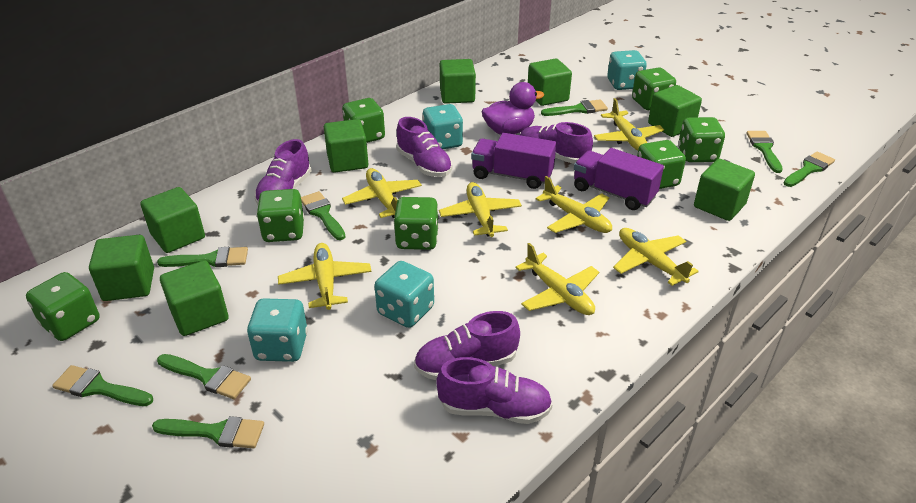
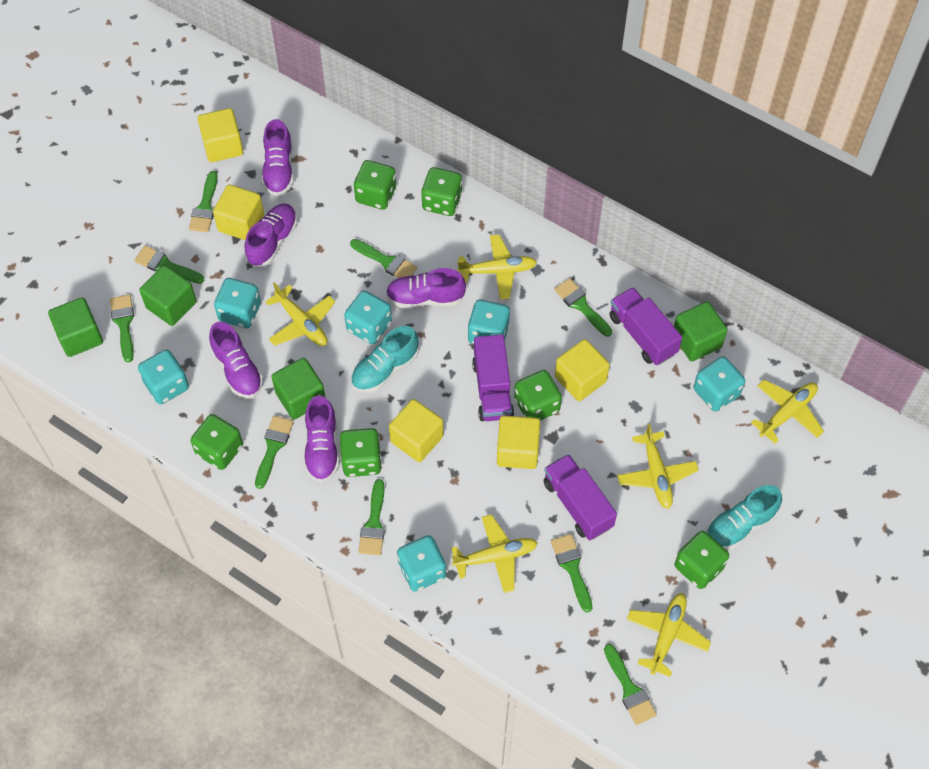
green brush: 8 -> 9
green cube: 8 -> 4
green dice: 7 -> 6
purple duck: 1 -> 0
purple truck: 2 -> 3
turquoise dice: 4 -> 6
turquoise shoe: 0 -> 2
yellow cube: 0 -> 5
yellow plane: 7 -> 6

